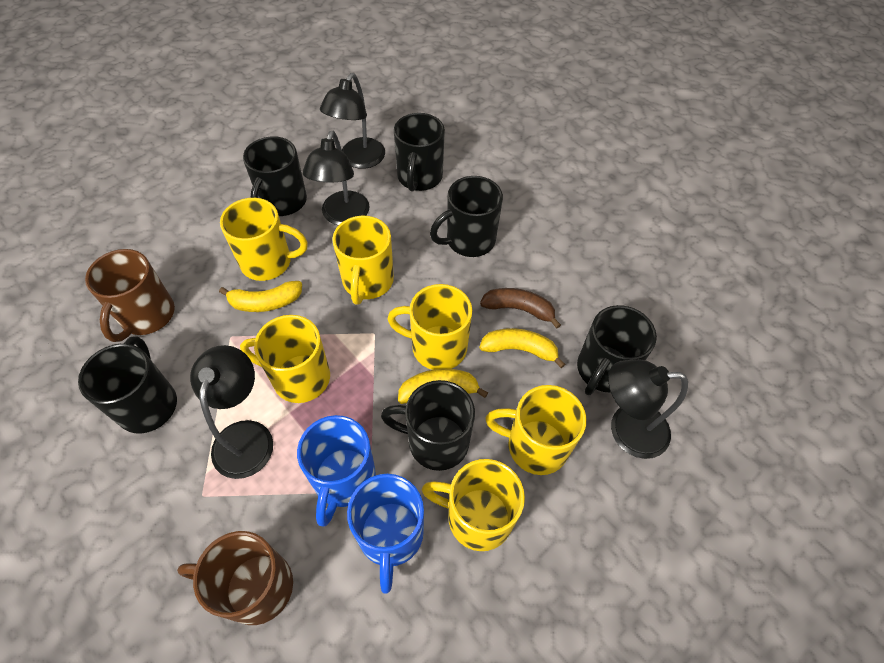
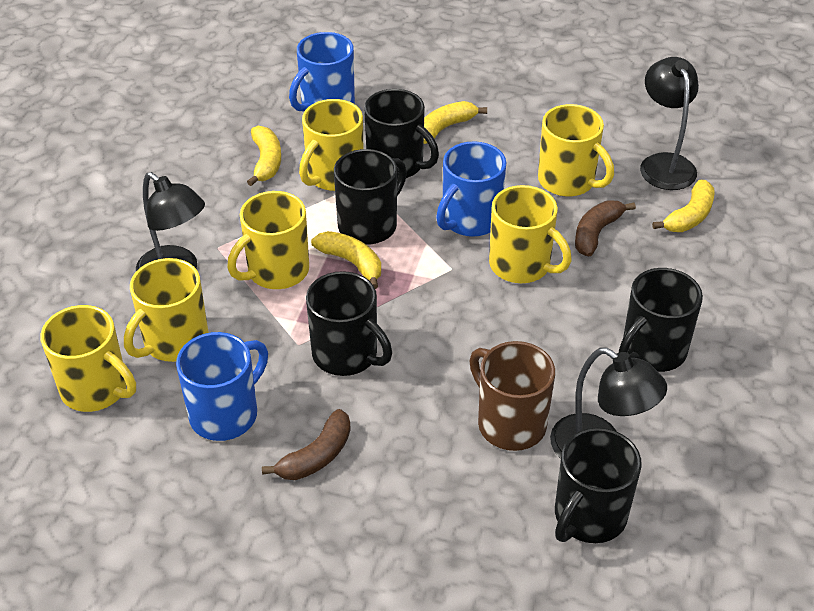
black lamp: 4 -> 3
black mug: 6 -> 5
blue mug: 2 -> 3
brown banana: 1 -> 2
brown mug: 2 -> 1
yellow banana: 3 -> 4

